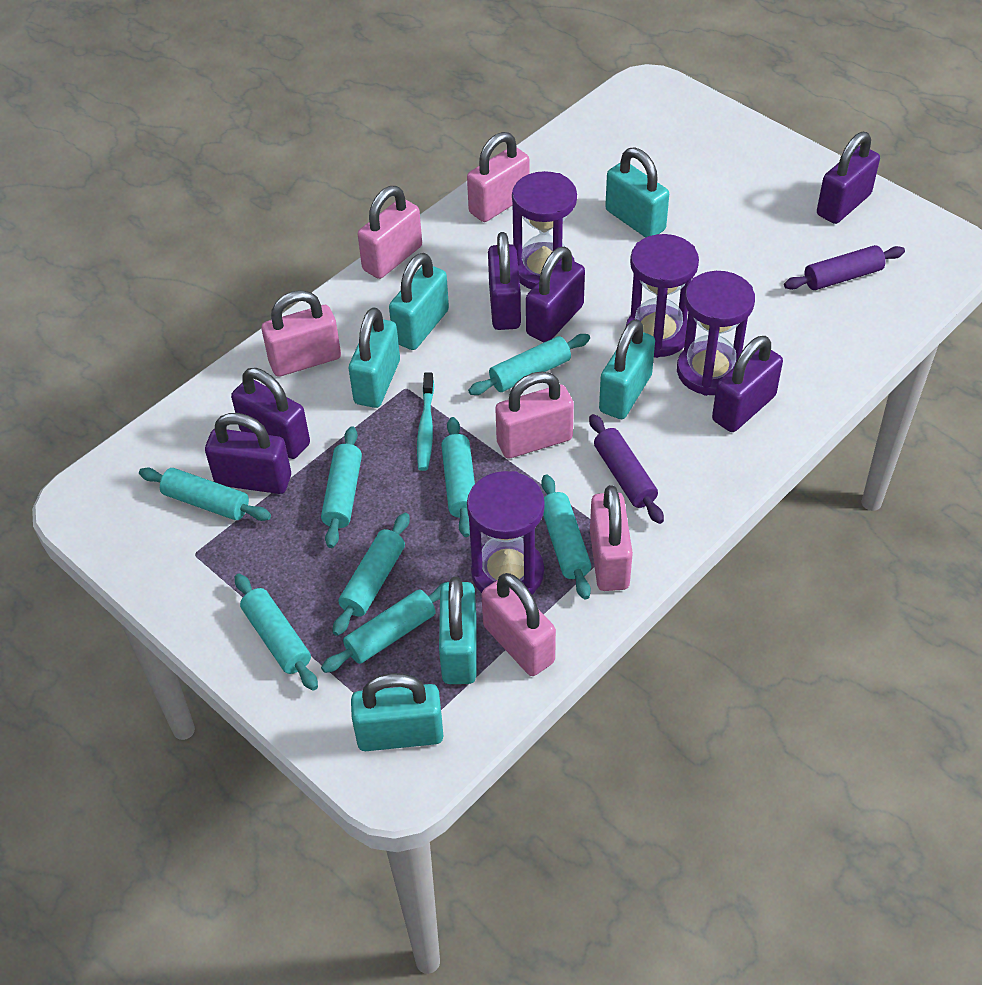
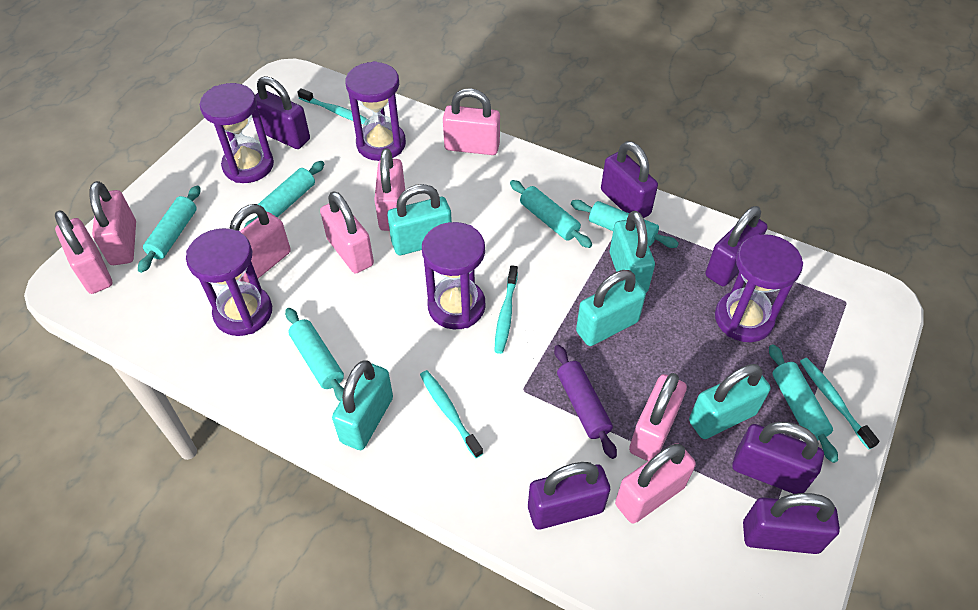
pink padlock: 6 -> 8
purple hourglass: 4 -> 5
purple rolling pin: 2 -> 1
turquoise padlock: 6 -> 5
turquoise rolling pin: 8 -> 6
turquoise toothbrush: 1 -> 4

